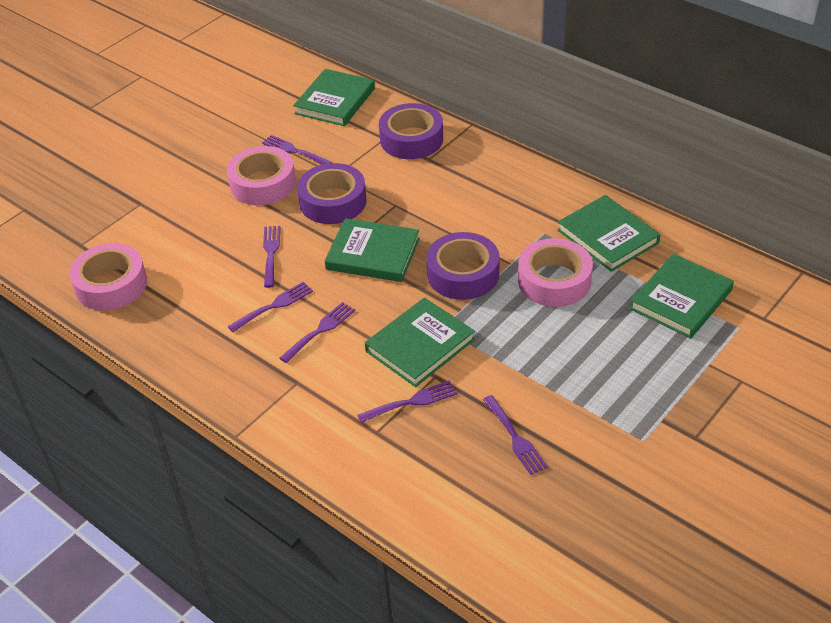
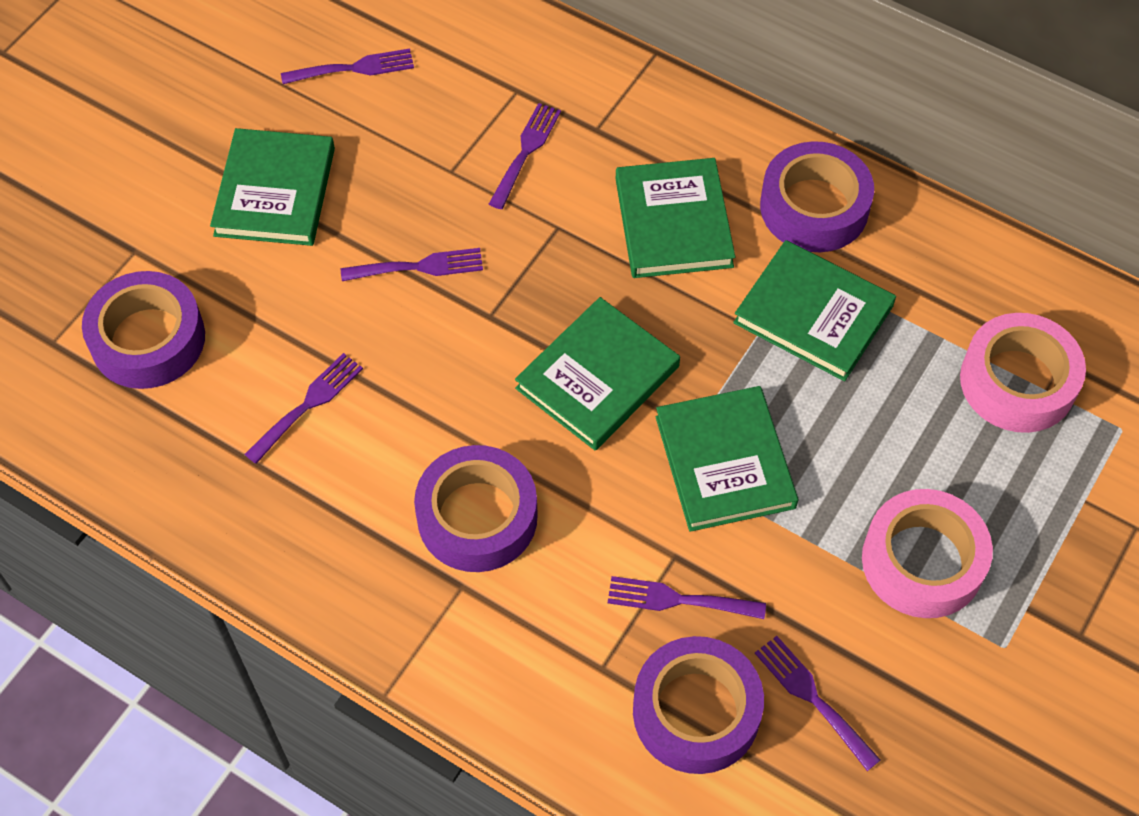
pink tape: 3 -> 2
purple tape: 3 -> 4

